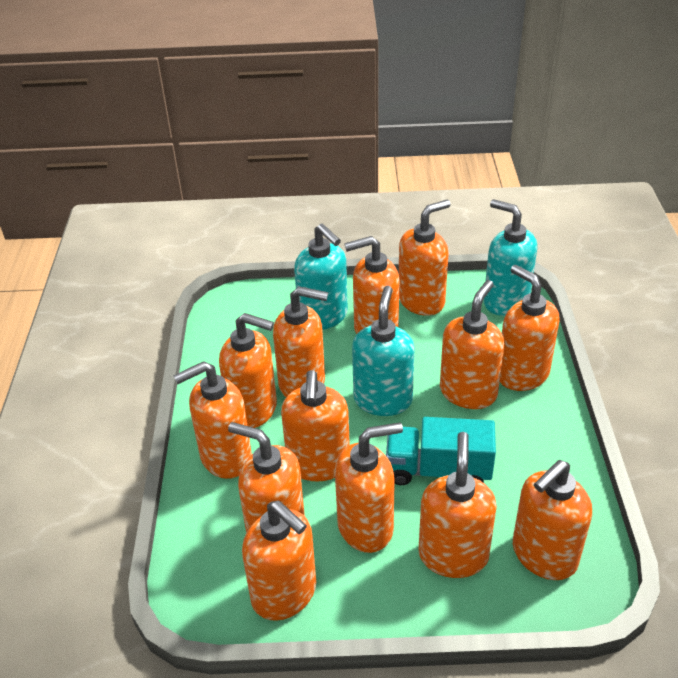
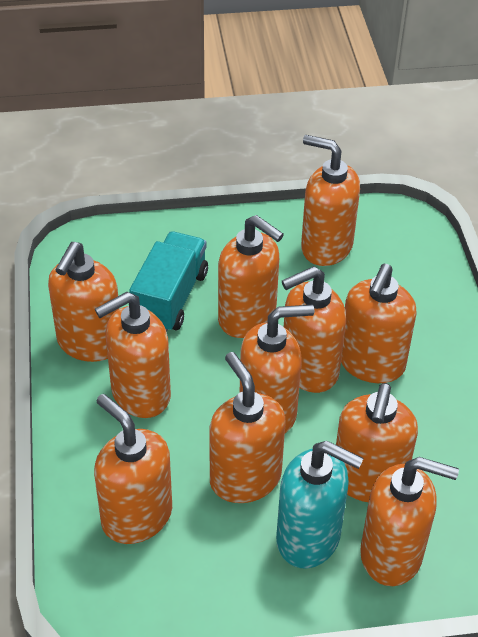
orange soap dispenser: 13 -> 11
turquoise soap dispenser: 3 -> 1

